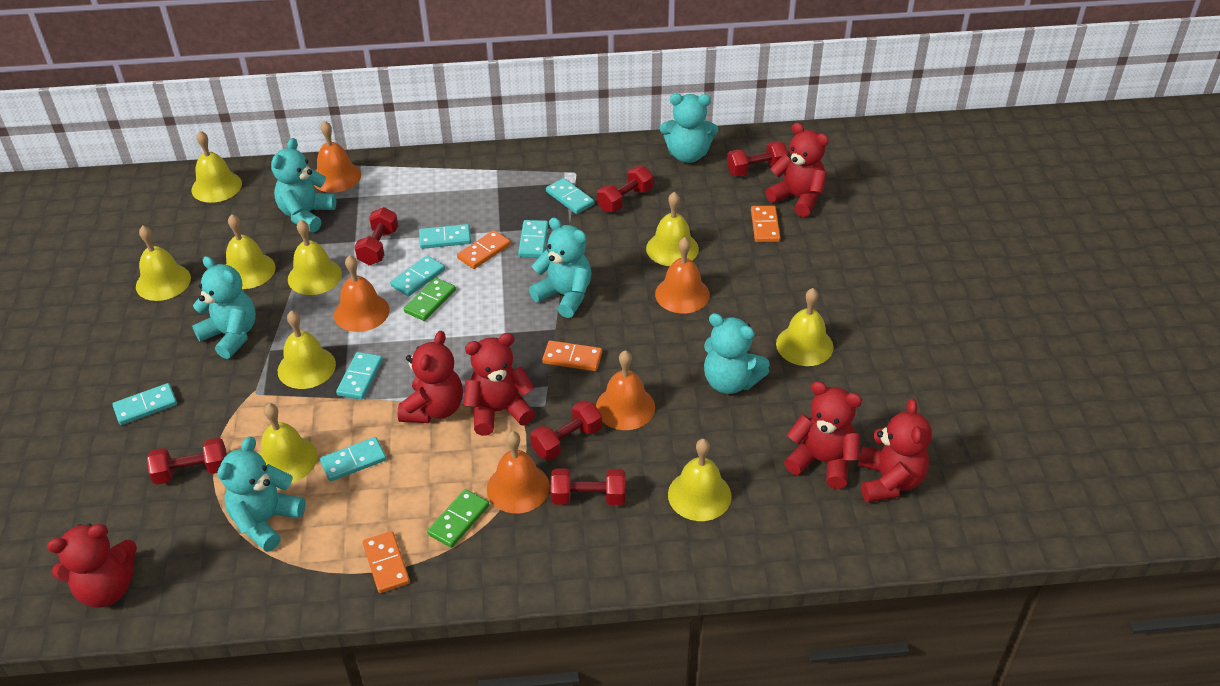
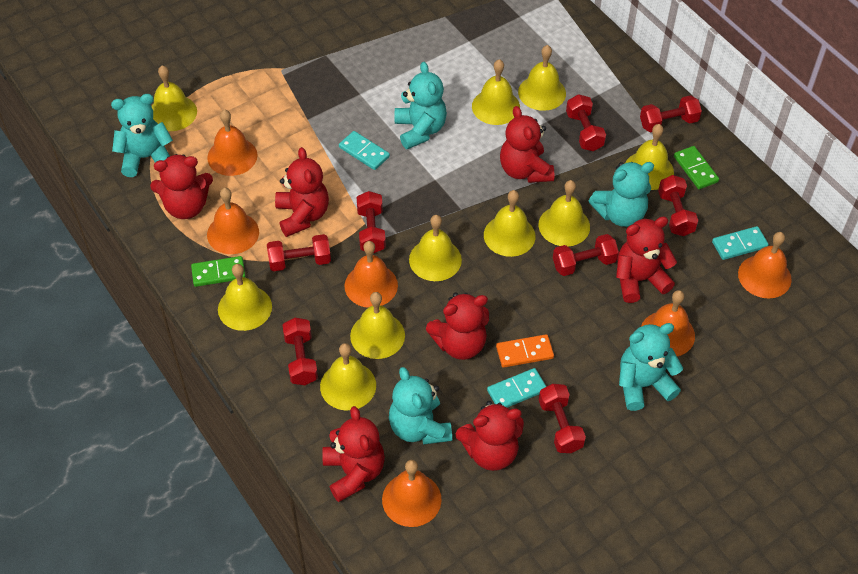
orange bell: 5 -> 6
orange domino: 4 -> 1
red dumbbell: 6 -> 8
red teddy bear: 6 -> 7
turquoise domino: 7 -> 3
turquoise teddy bear: 6 -> 5
yellow bell: 9 -> 10

